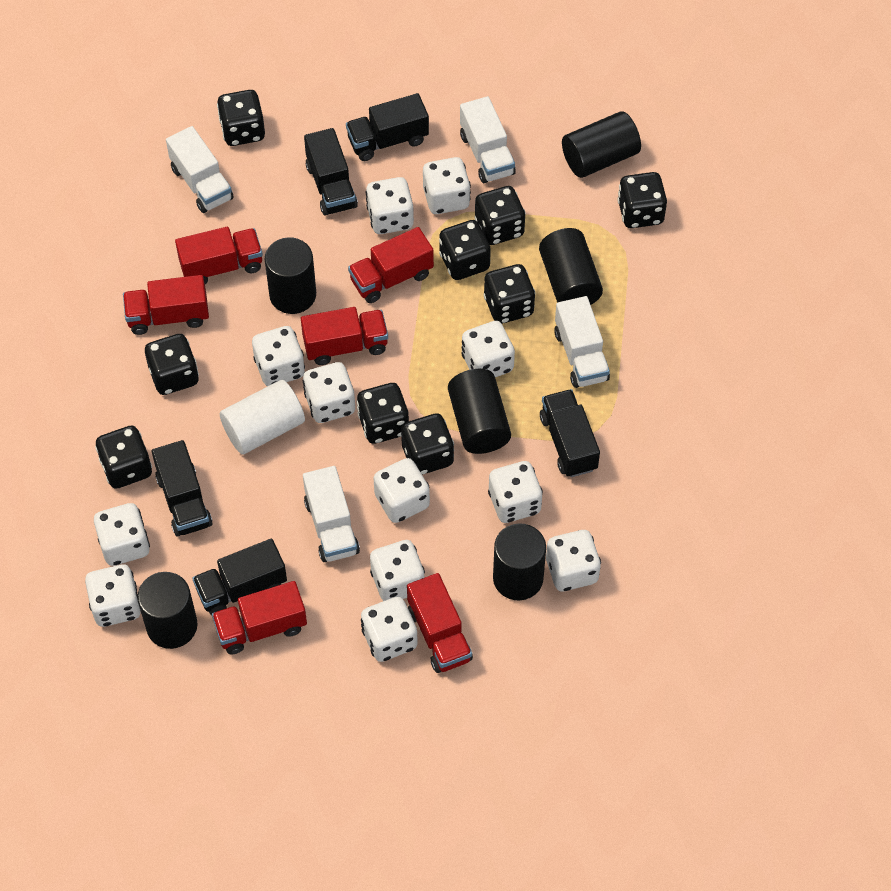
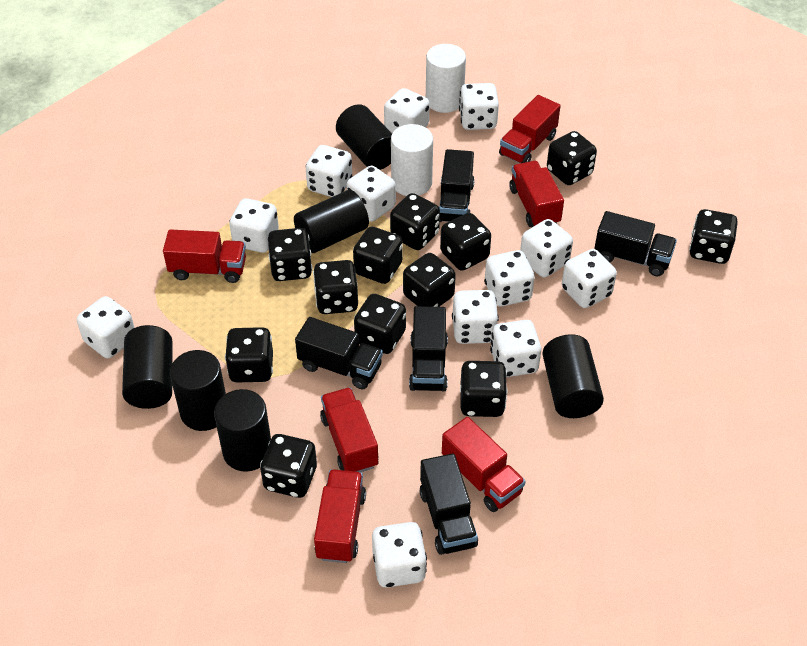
black dice: 9 -> 12
white cylinder: 1 -> 2
white truck: 4 -> 0

